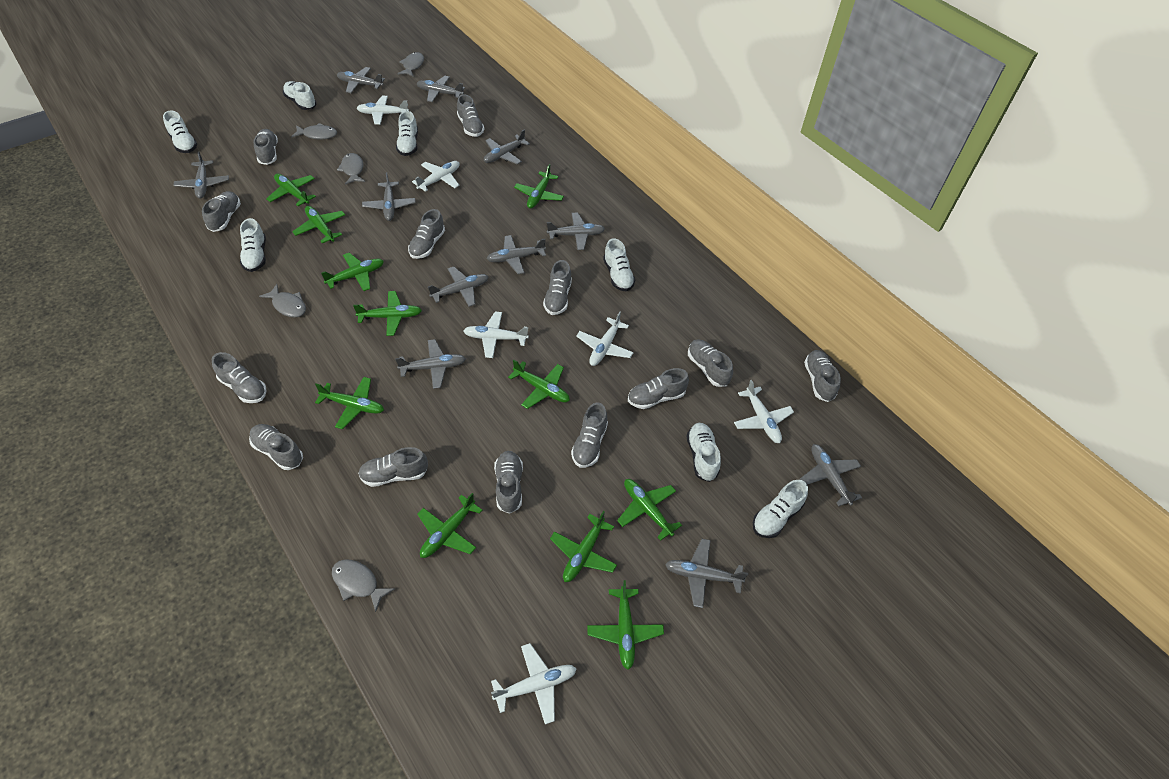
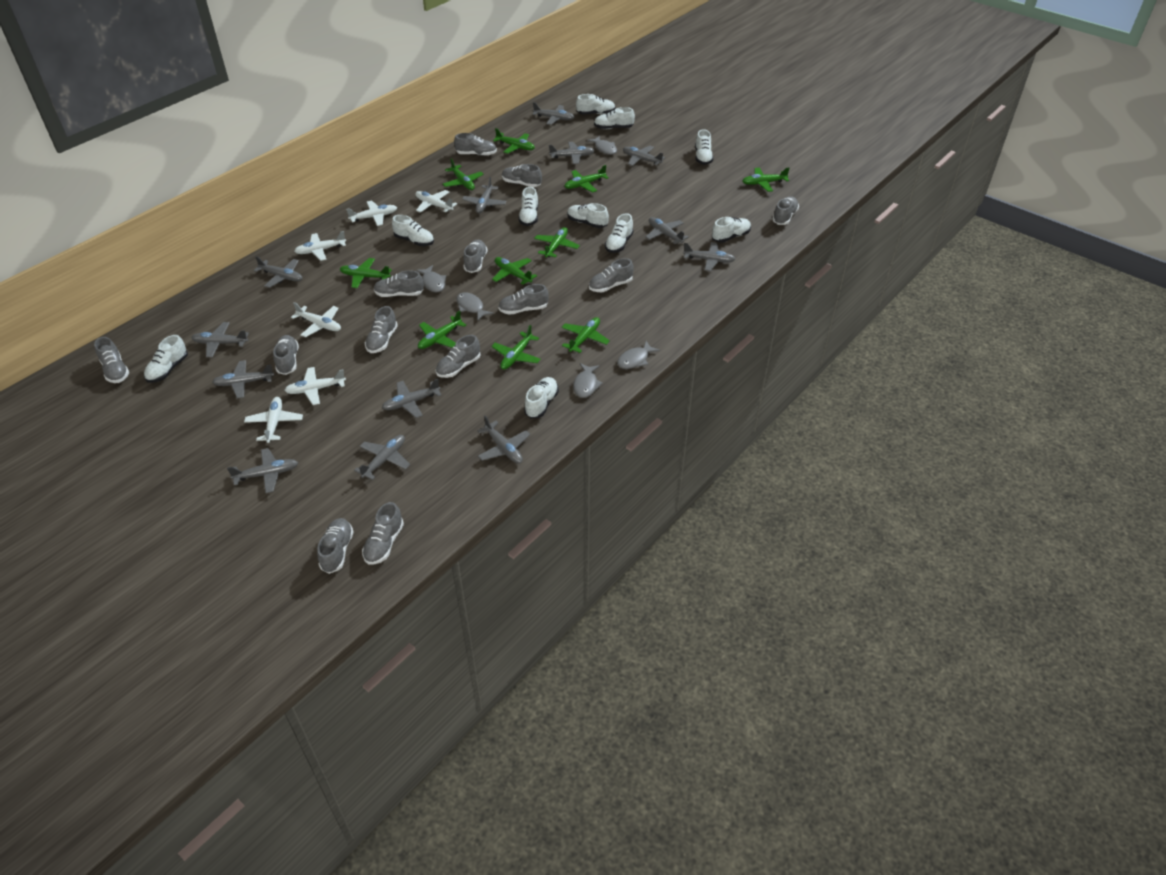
green plane: 11 -> 10
grey plane: 11 -> 13
white shoe: 7 -> 10

